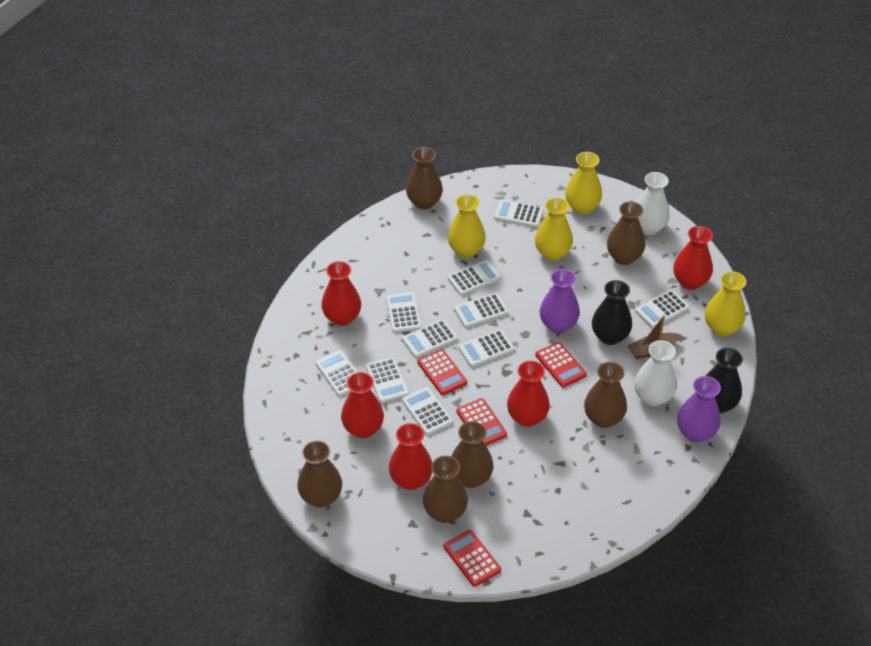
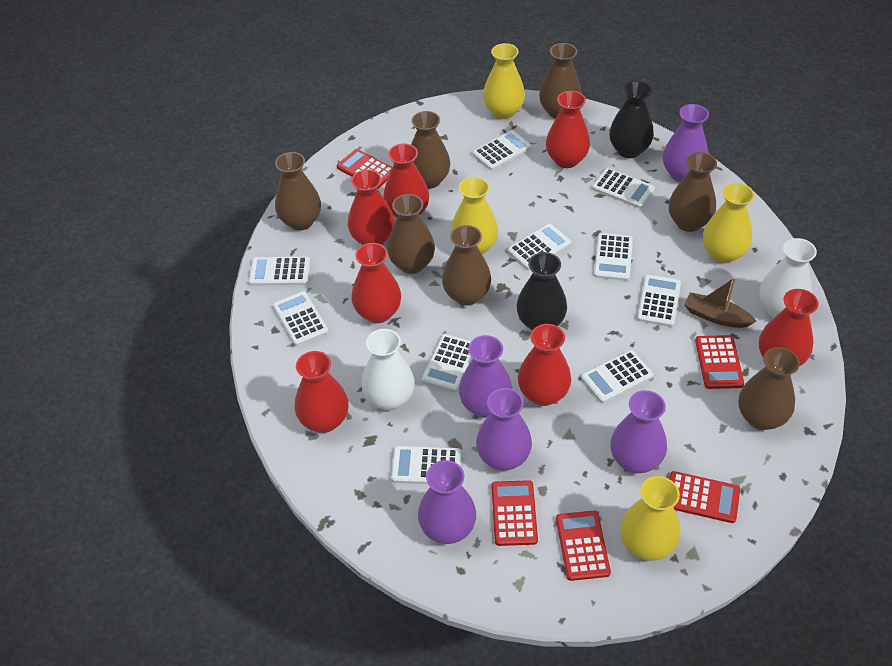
brown vase: 6 -> 7
purple vase: 2 -> 5
red calculator: 4 -> 5
red vase: 5 -> 7

